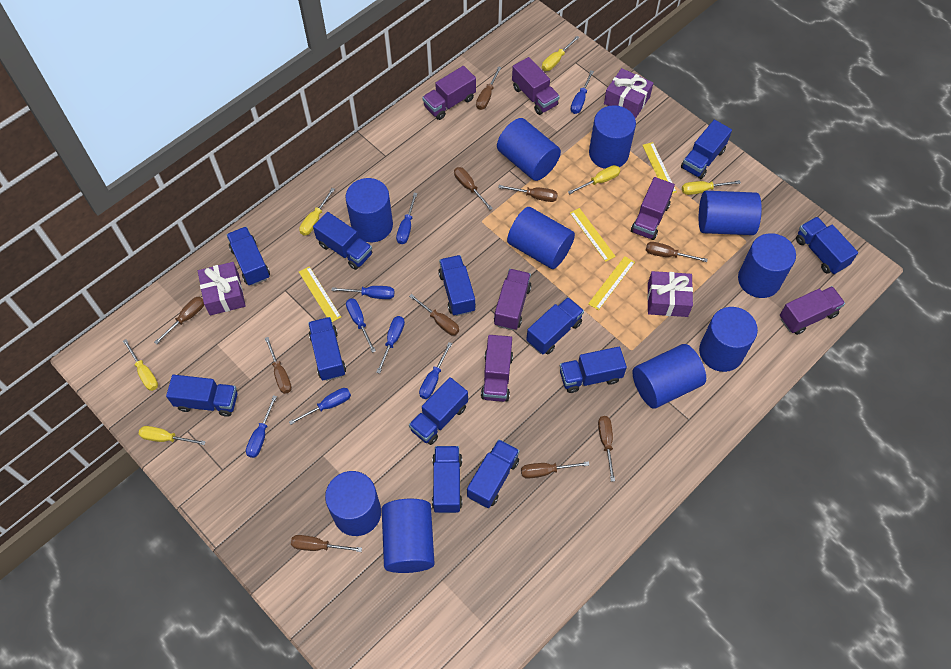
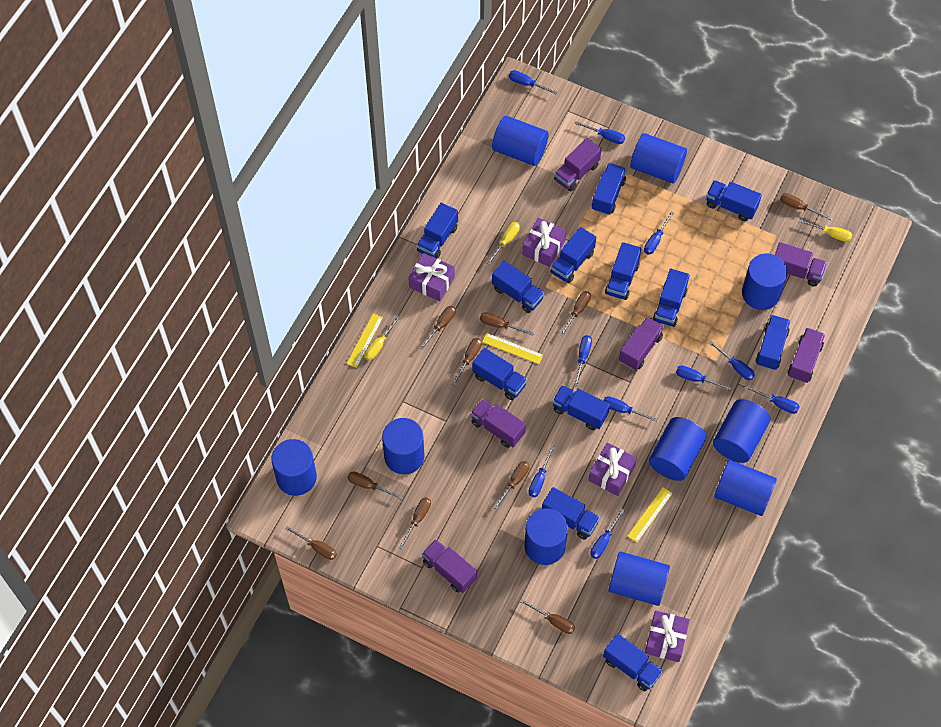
blue screwdriver: 8 -> 10
purple gift: 3 -> 4
yellow ruler: 4 -> 3
yellow screwdriver: 6 -> 3

